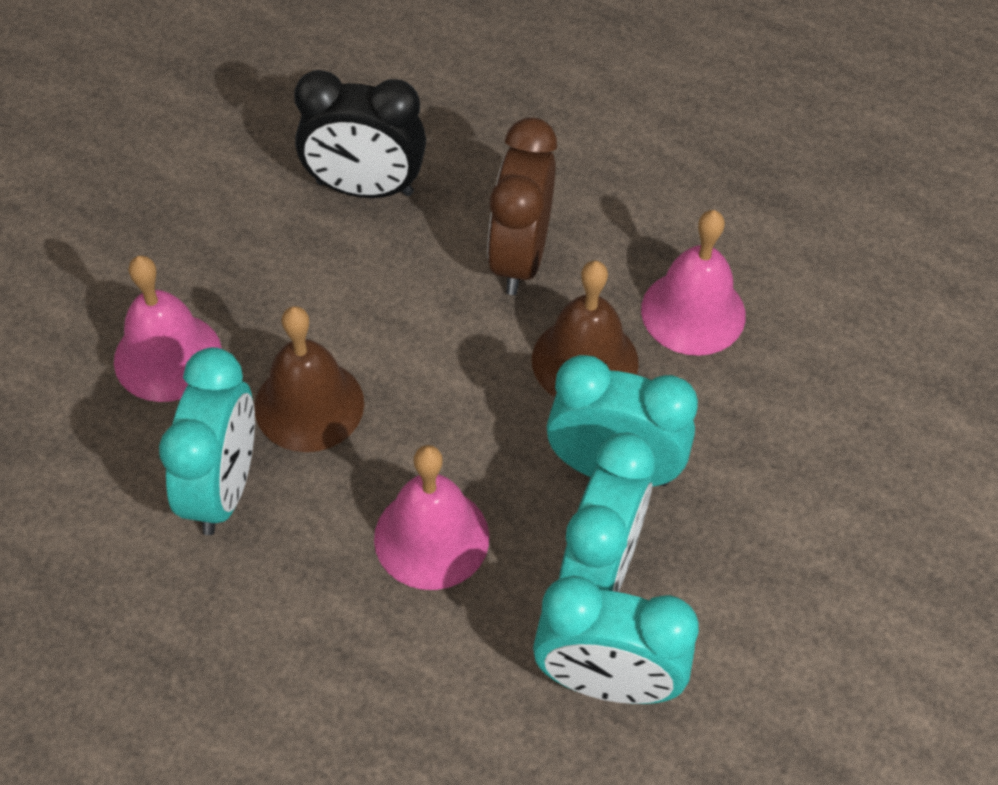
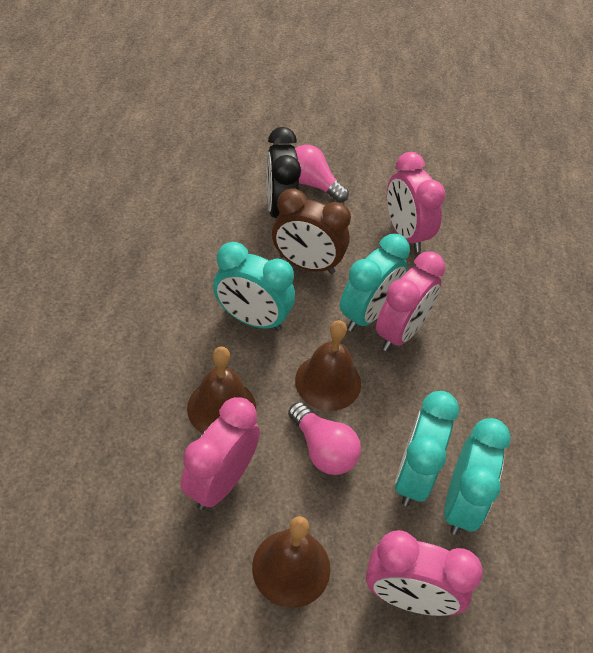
brown bell: 2 -> 3
pink bell: 3 -> 0
pink clock: 0 -> 4
pink light bulb: 0 -> 2

